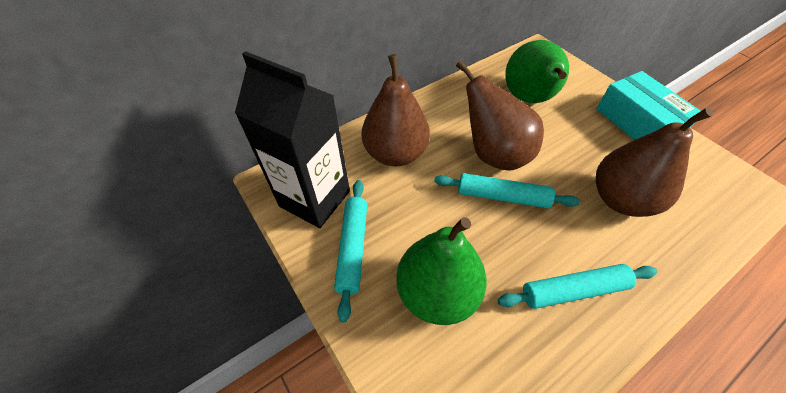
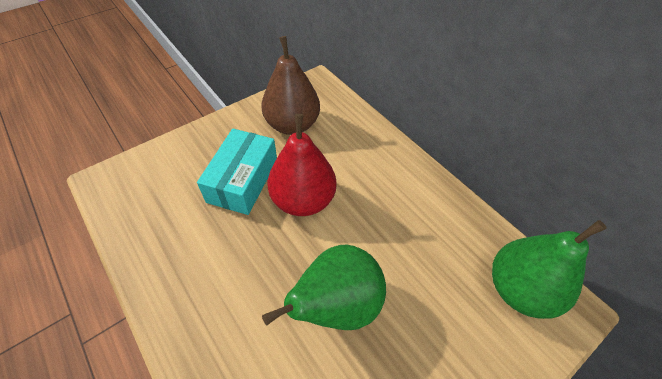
black carton: 1 -> 0
brown pear: 3 -> 1
red pear: 0 -> 1
turquoise rolling pin: 3 -> 0

